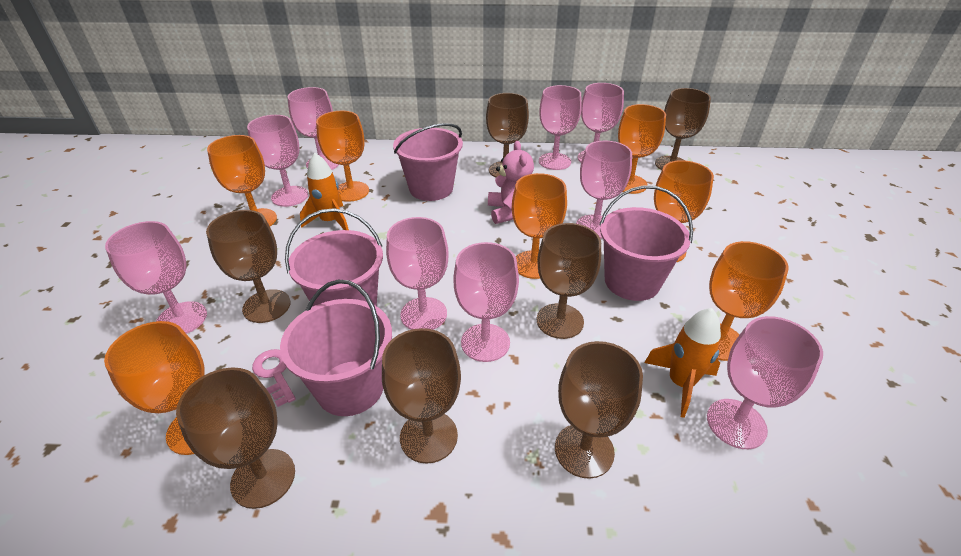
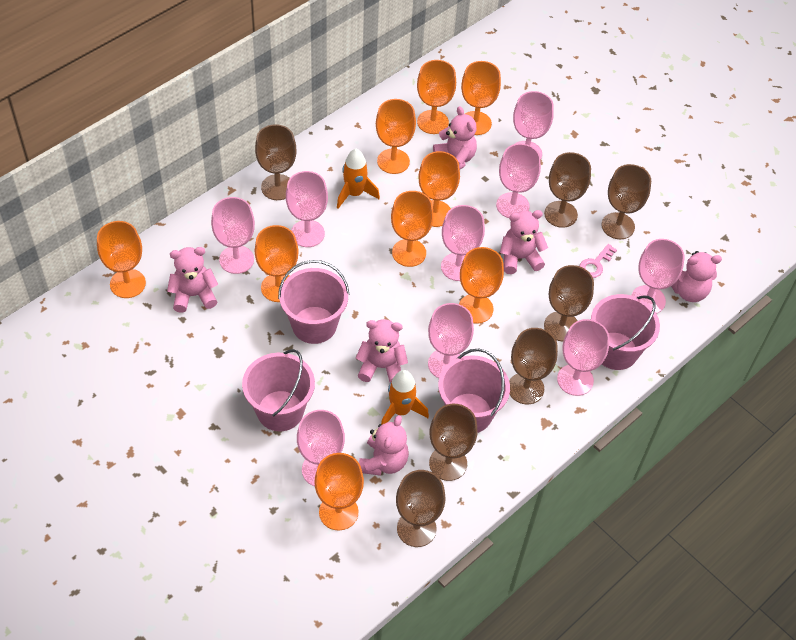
orange goblet: 7 -> 9
pink teddy bear: 1 -> 6

